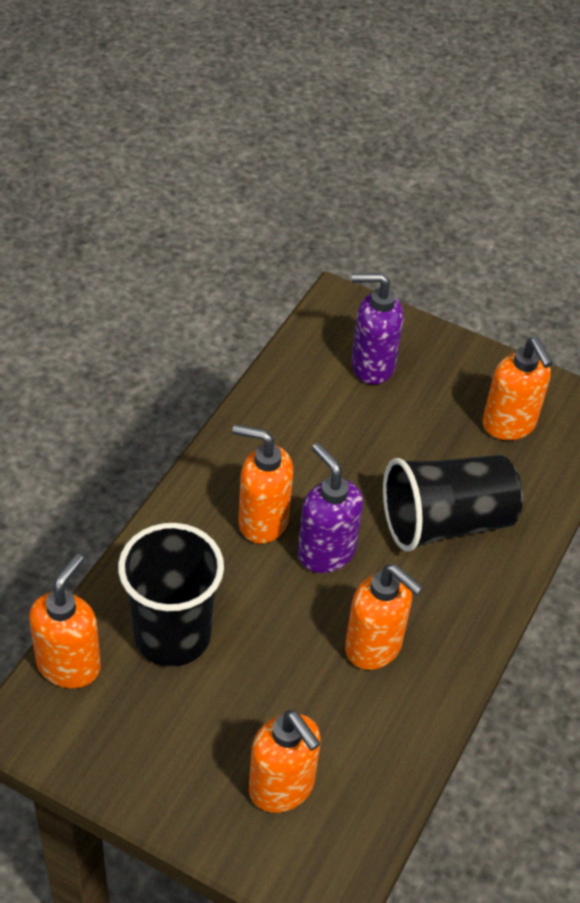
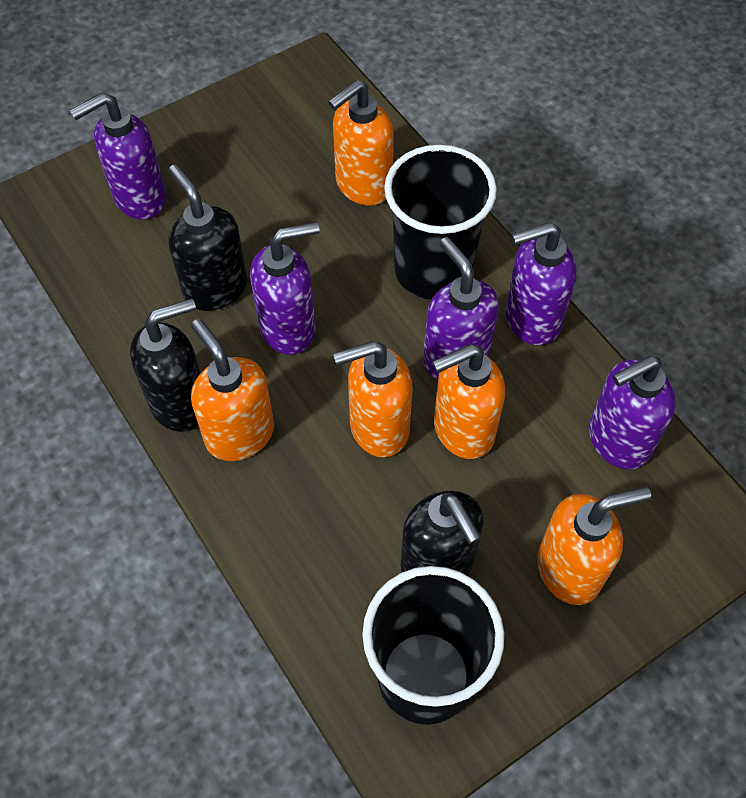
black soap dispenser: 0 -> 3
purple soap dispenser: 2 -> 5

